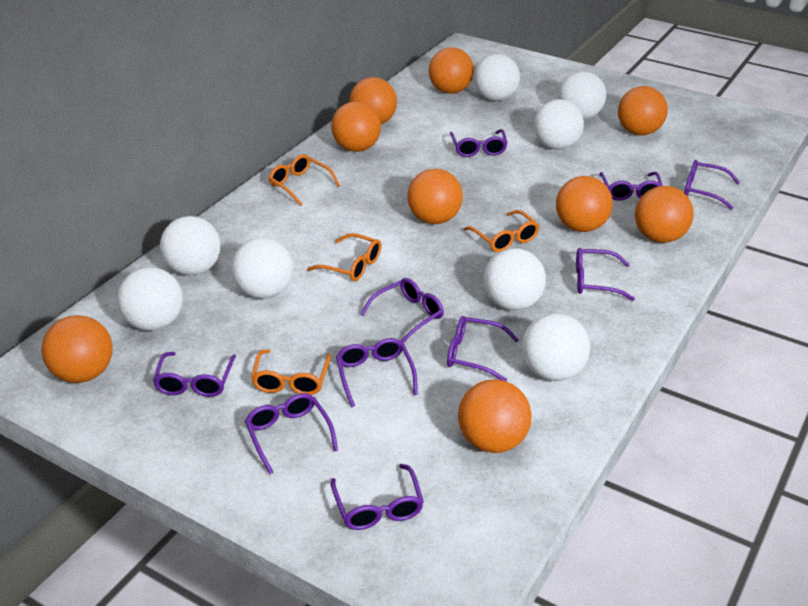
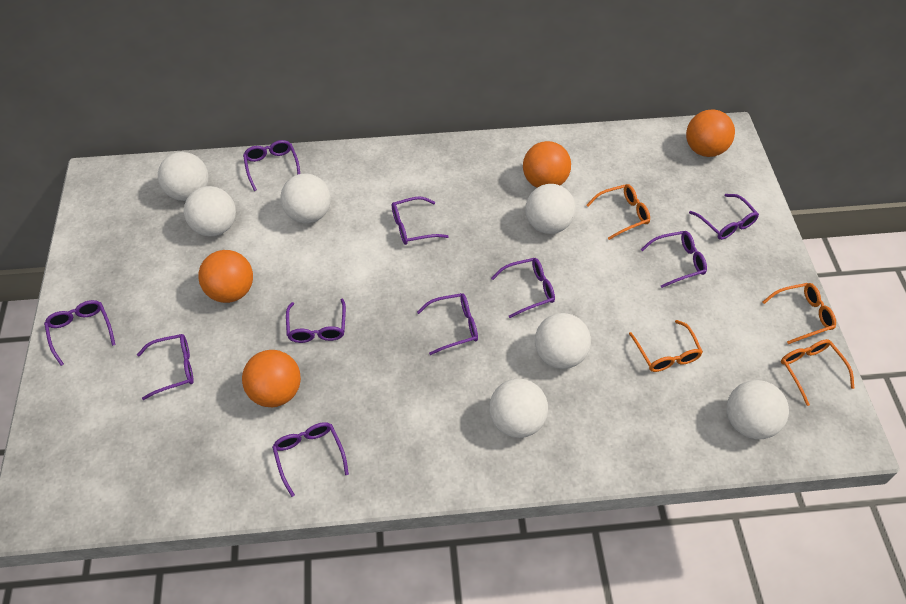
orange ball: 9 -> 4
white ball: 8 -> 7

